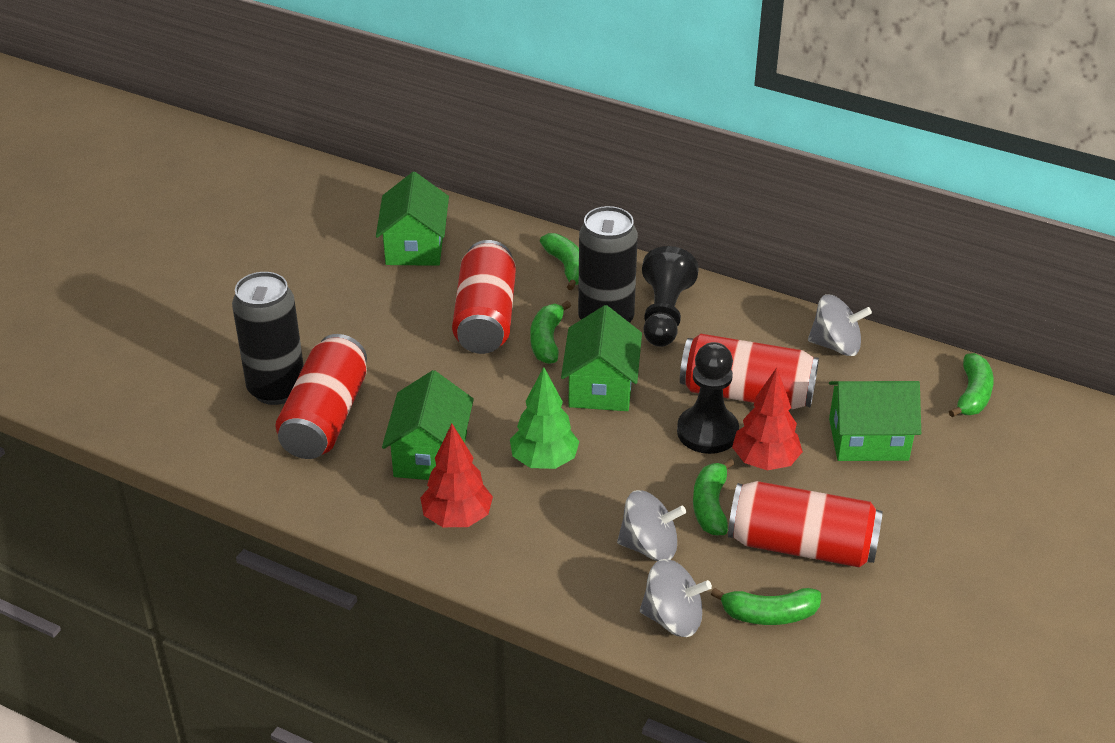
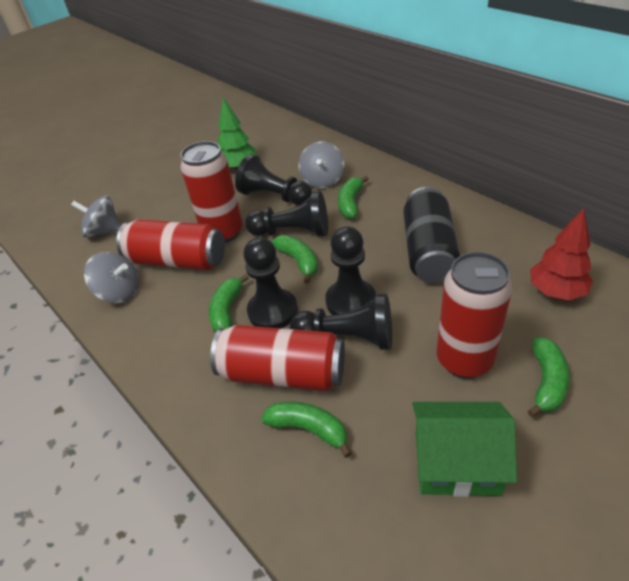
black can: 2 -> 1
black pawn: 2 -> 5
green house: 4 -> 1
red tree: 2 -> 1

